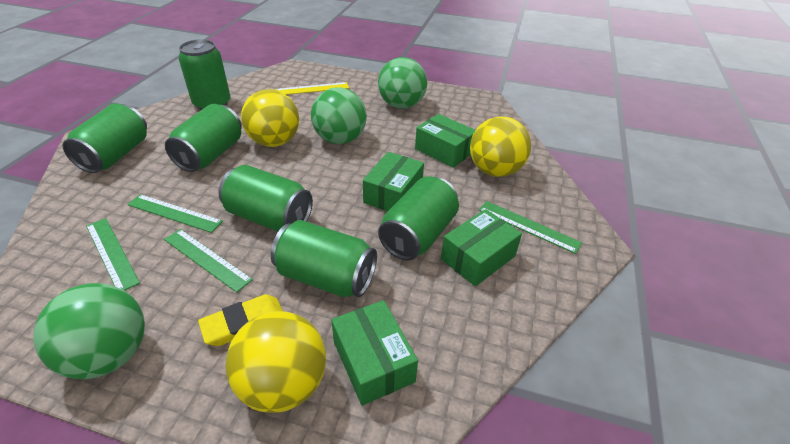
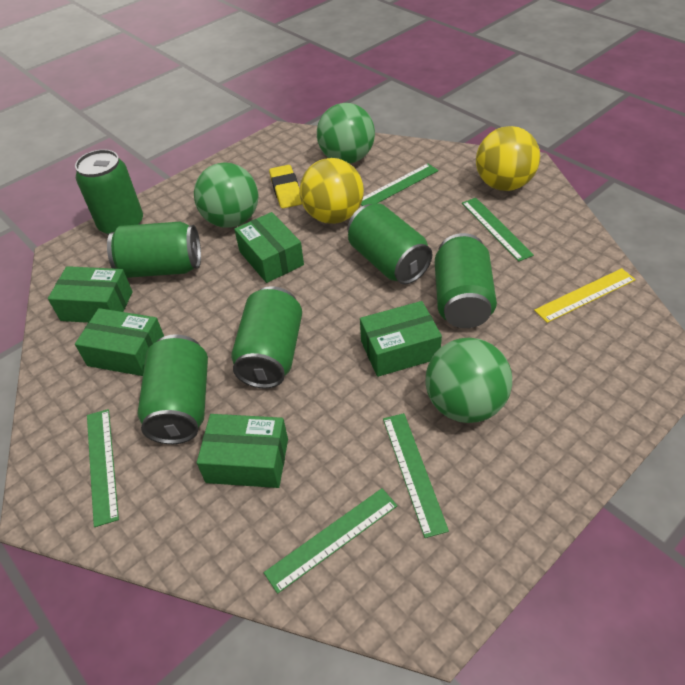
green box: 4 -> 5
green ruler: 4 -> 5
yellow ball: 3 -> 2

